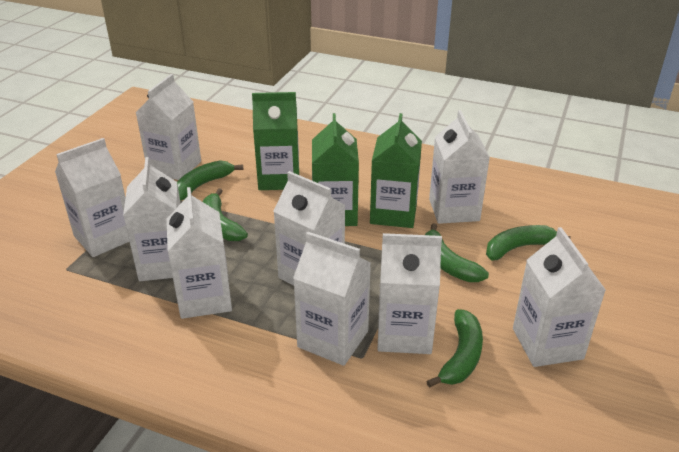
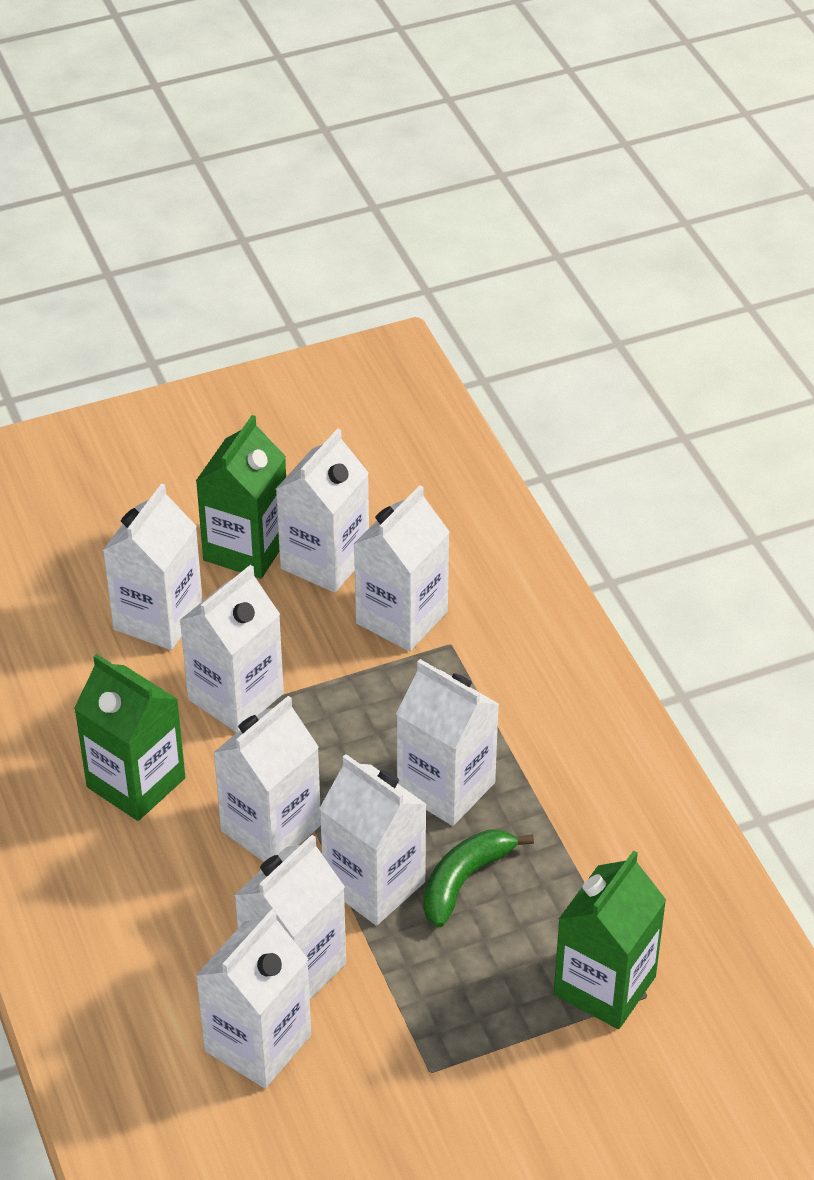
green banana: 5 -> 1

